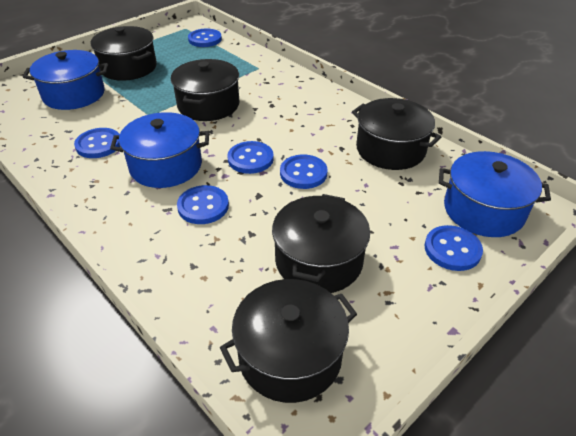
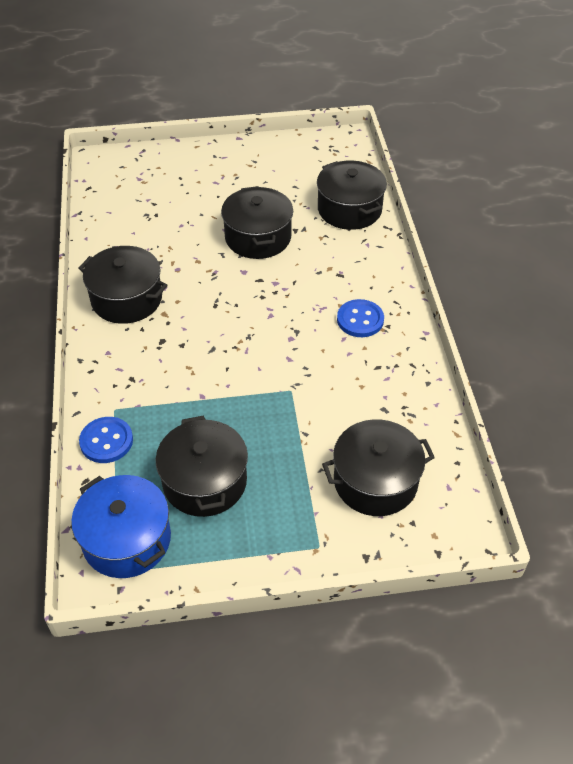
blue button: 6 -> 2
blue pot: 3 -> 1

